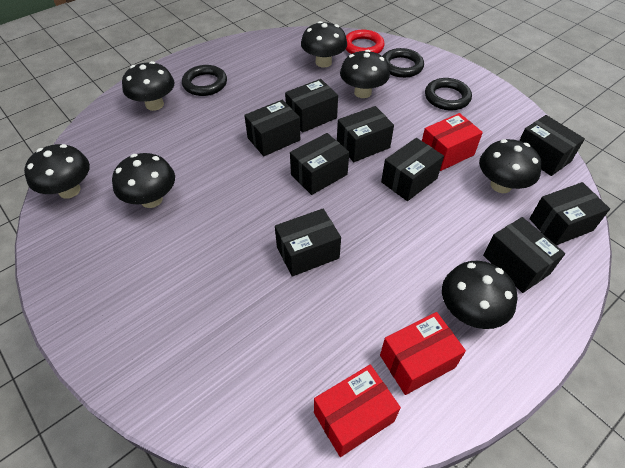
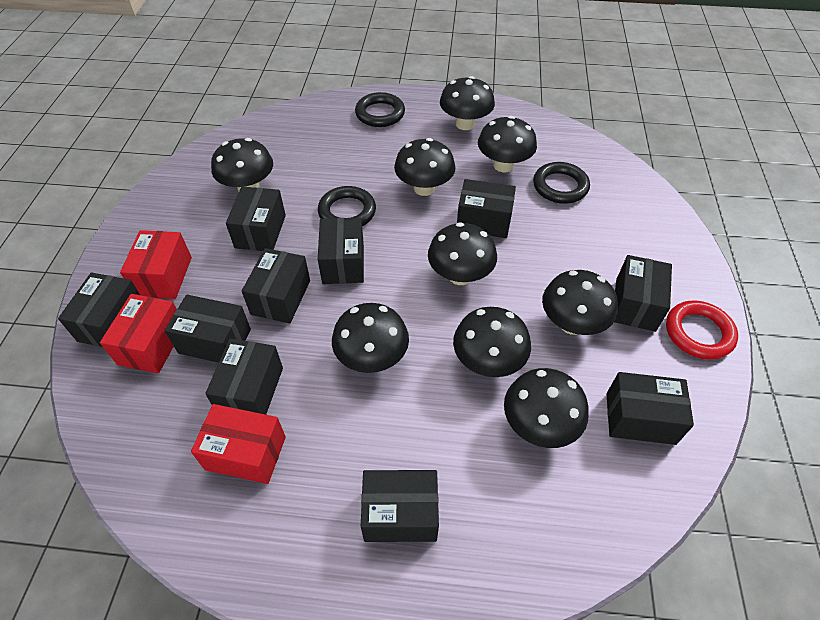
black box: 9 -> 10
black mushroom: 7 -> 9

